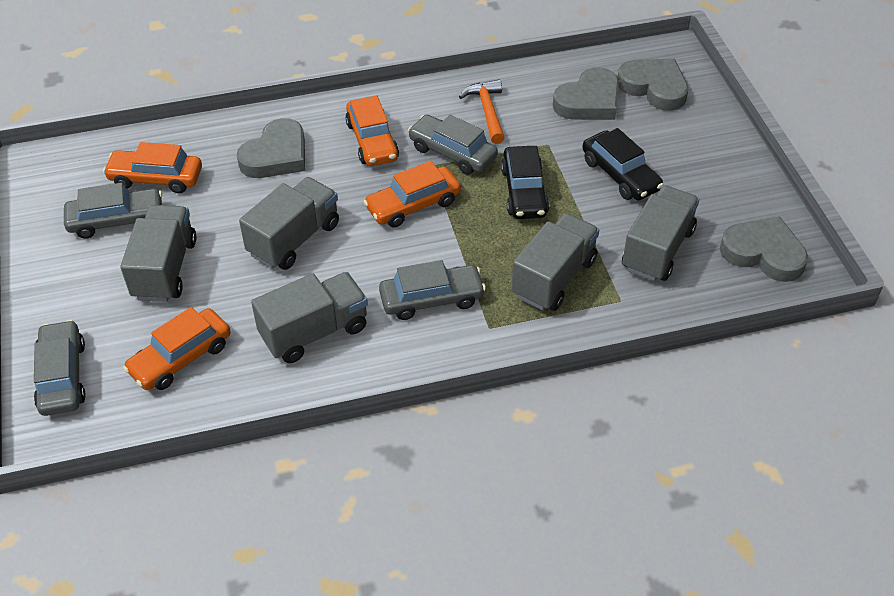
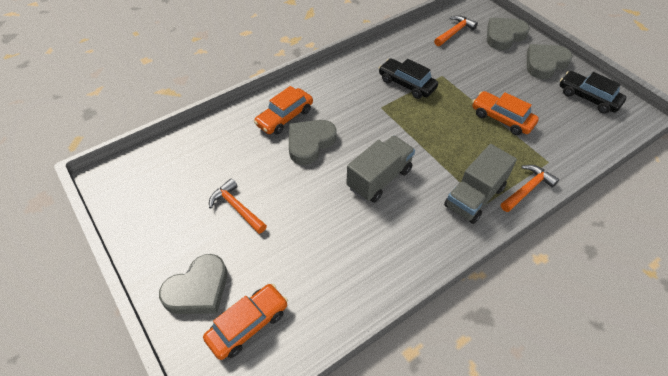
grey car: 4 -> 0
grey truck: 5 -> 2
orange car: 4 -> 3
orange hammer: 1 -> 3

